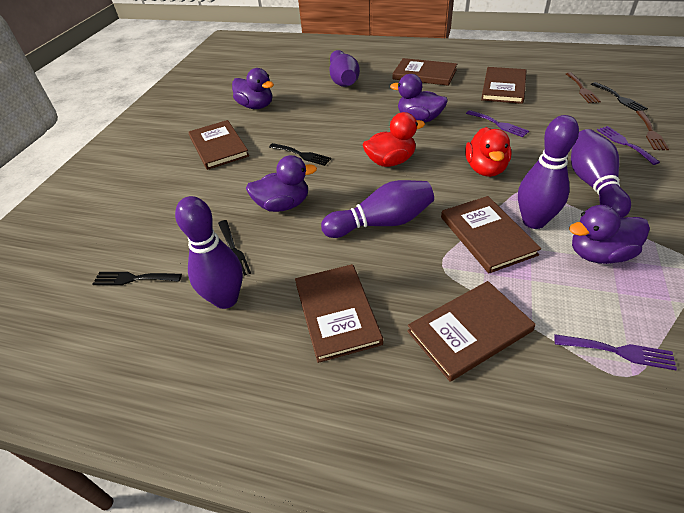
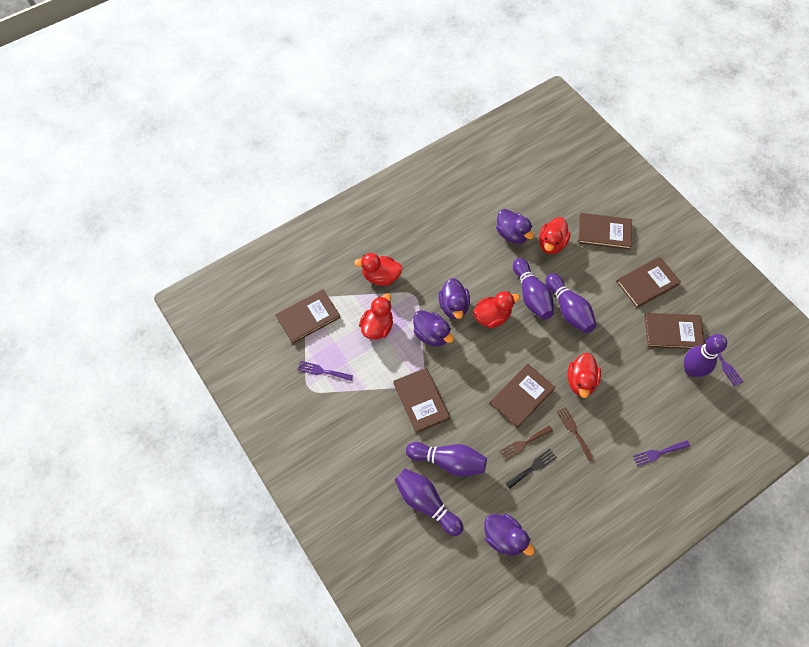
black fork: 4 -> 1
red duck: 2 -> 5

